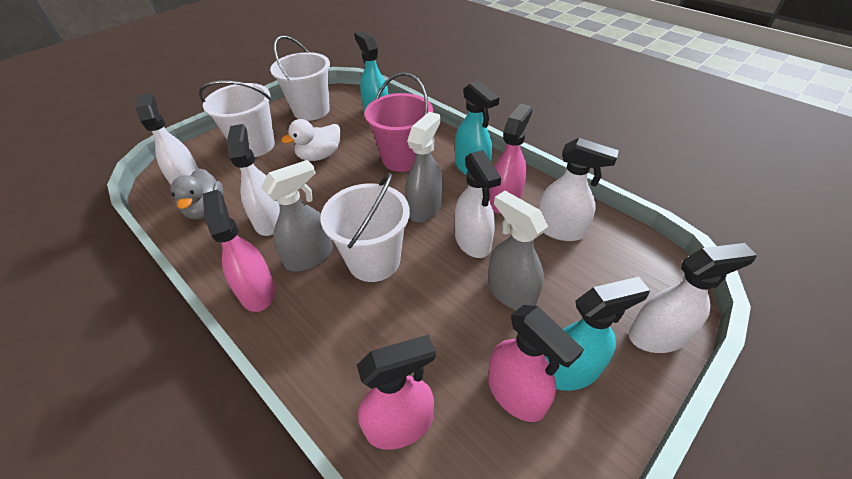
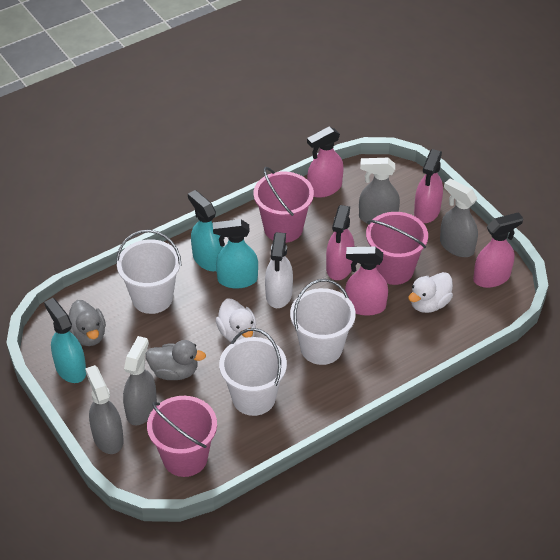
grey duck: 1 -> 2
grey spray bottle: 3 -> 4
pink bucket: 1 -> 3
pink spray bottle: 4 -> 5
white duck: 1 -> 2
white spray bottle: 5 -> 1

